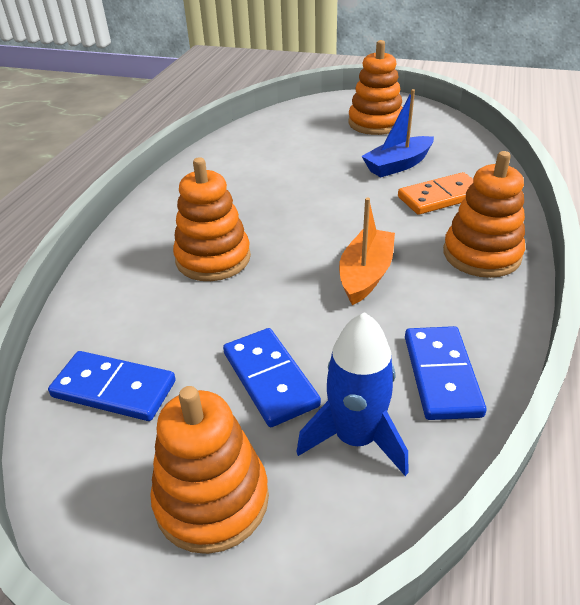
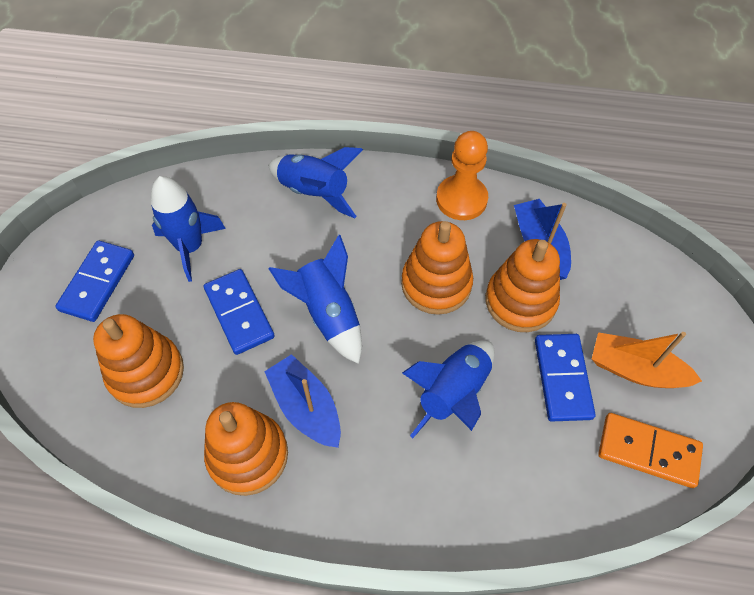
blue boat: 1 -> 2
blue rocket: 1 -> 4
orange pawn: 0 -> 1

